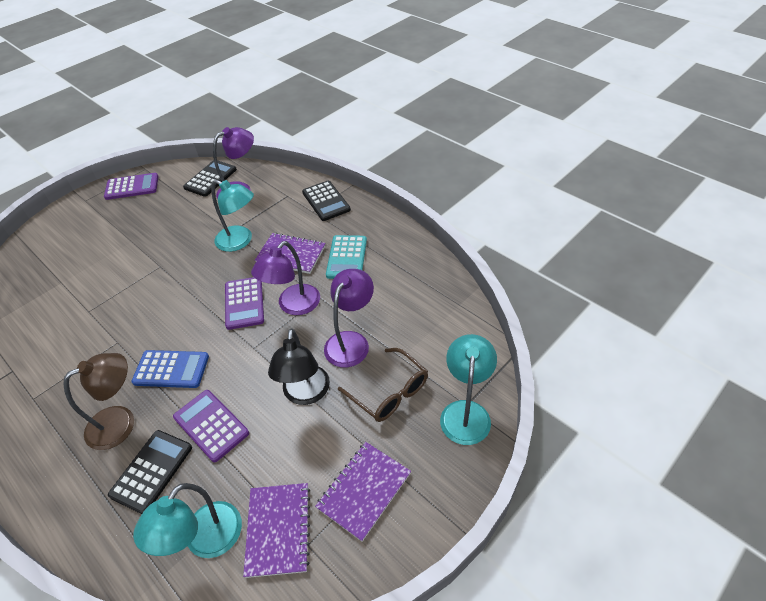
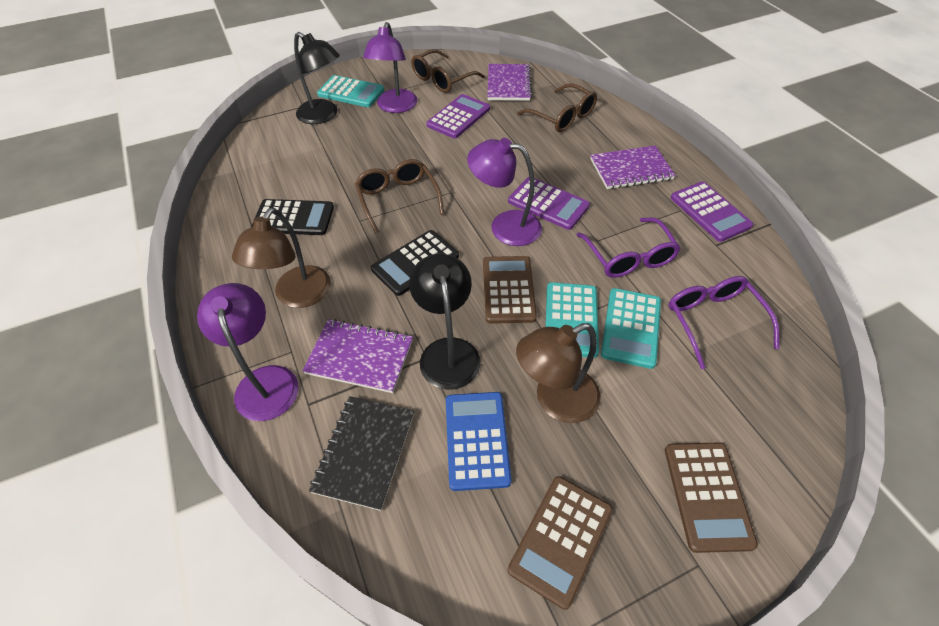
black calculator: 3 -> 2
black lamp: 1 -> 2
black notebook: 0 -> 1
brown calculator: 0 -> 3
brown glasses: 1 -> 3
brown lamp: 1 -> 2
purple glasses: 0 -> 2
turquoise calculator: 1 -> 3
turquoise lamp: 3 -> 0

